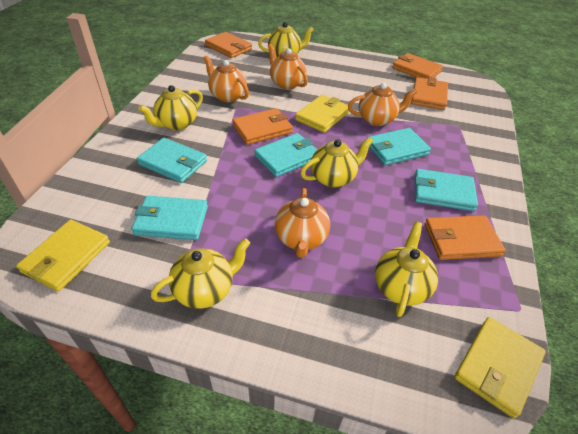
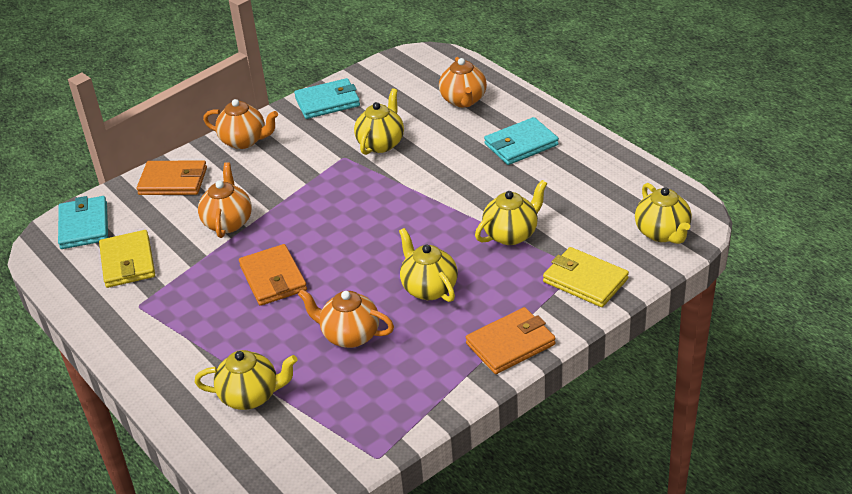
orange wallet: 5 -> 3
turquoise wallet: 5 -> 3
yellow wallet: 3 -> 2

